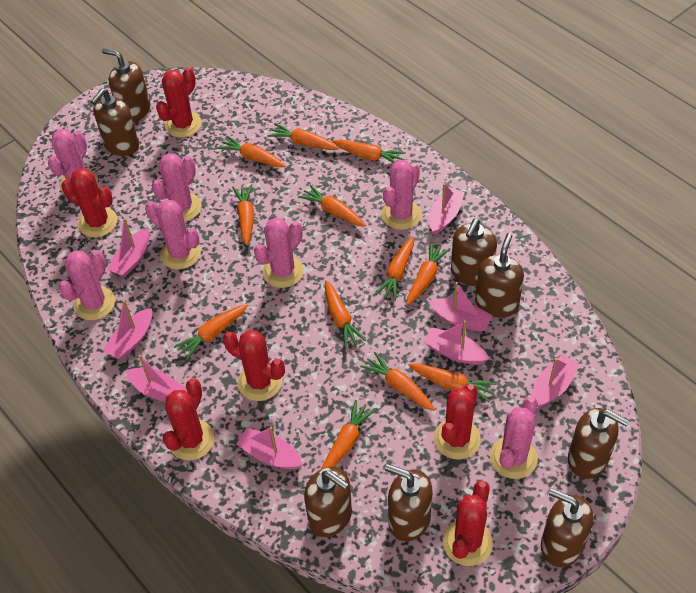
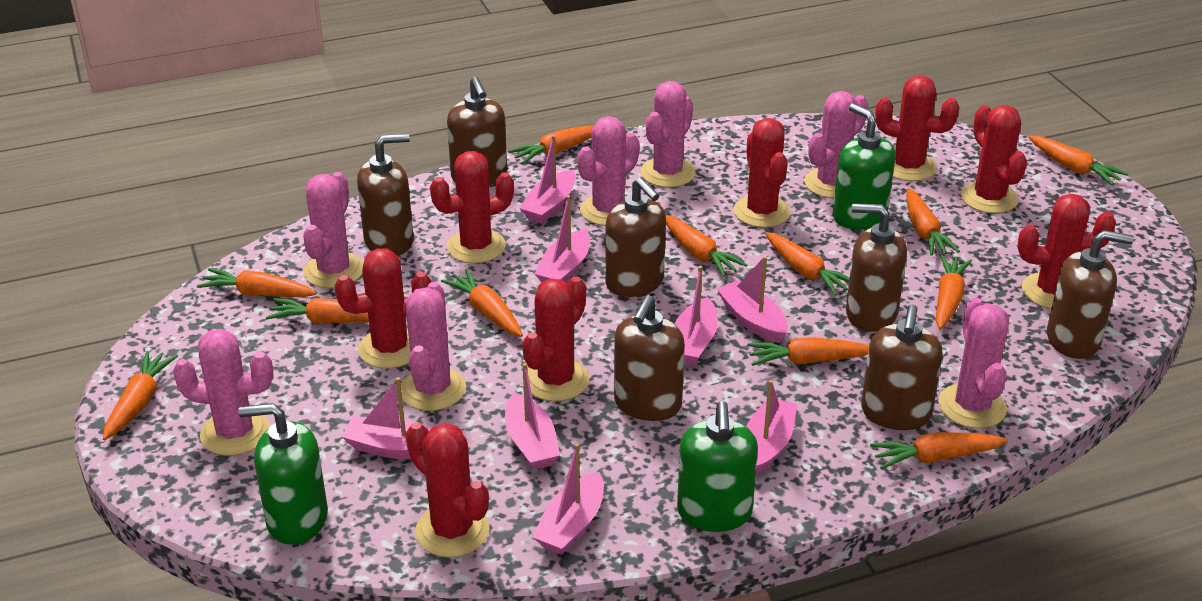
brown soap dispenser: 8 -> 7
green soap dispenser: 0 -> 3
red cactus: 6 -> 8

